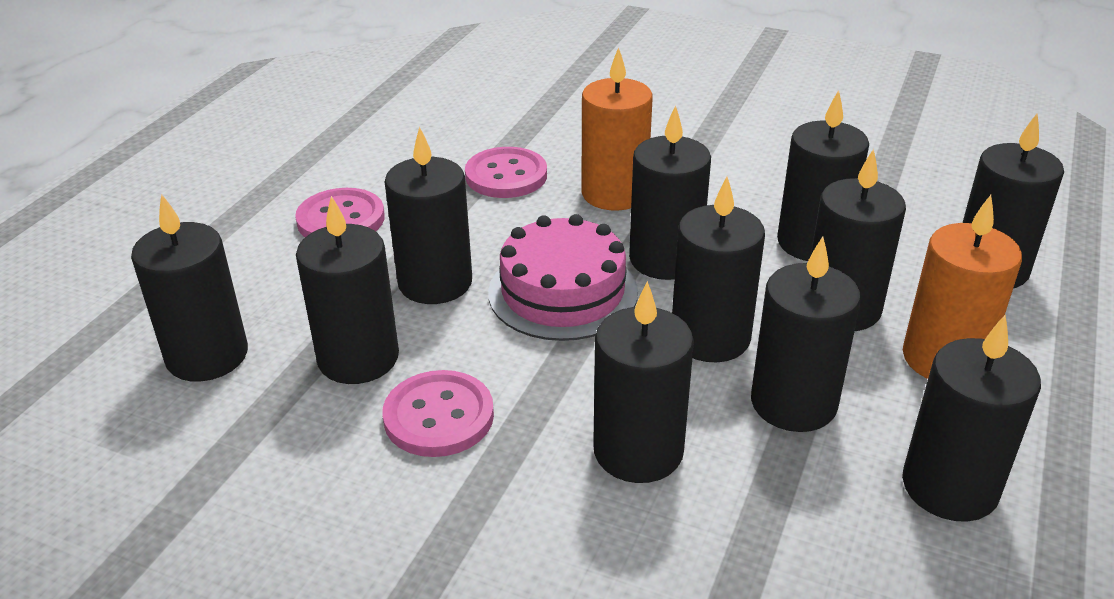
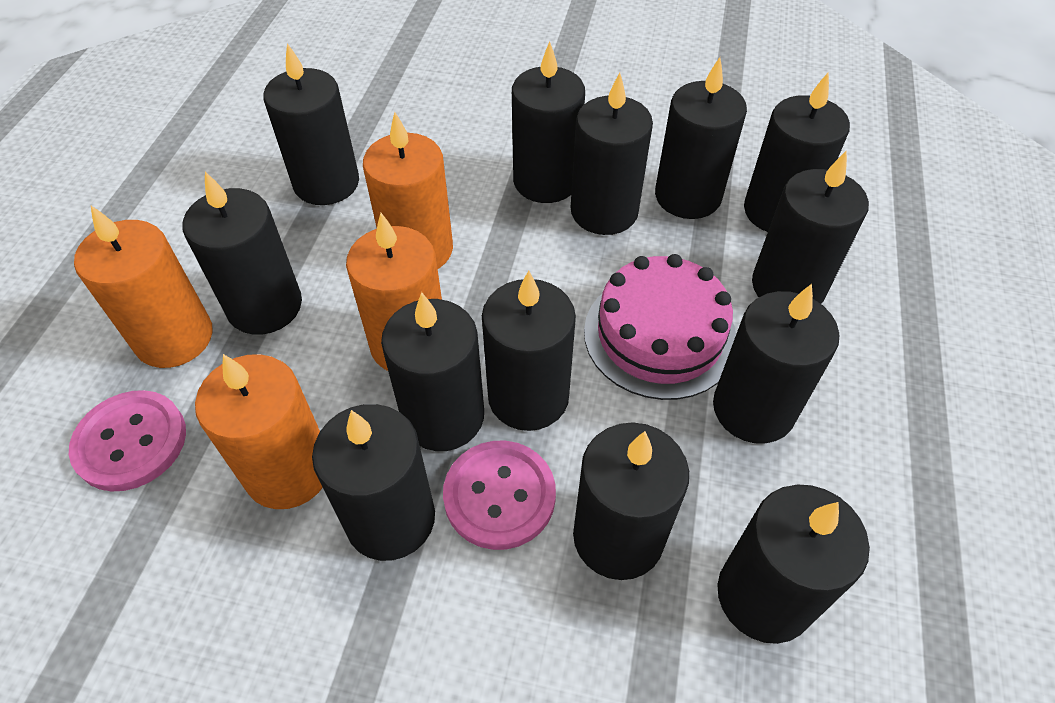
black candle: 11 -> 13
orange candle: 2 -> 4
pink button: 3 -> 2

